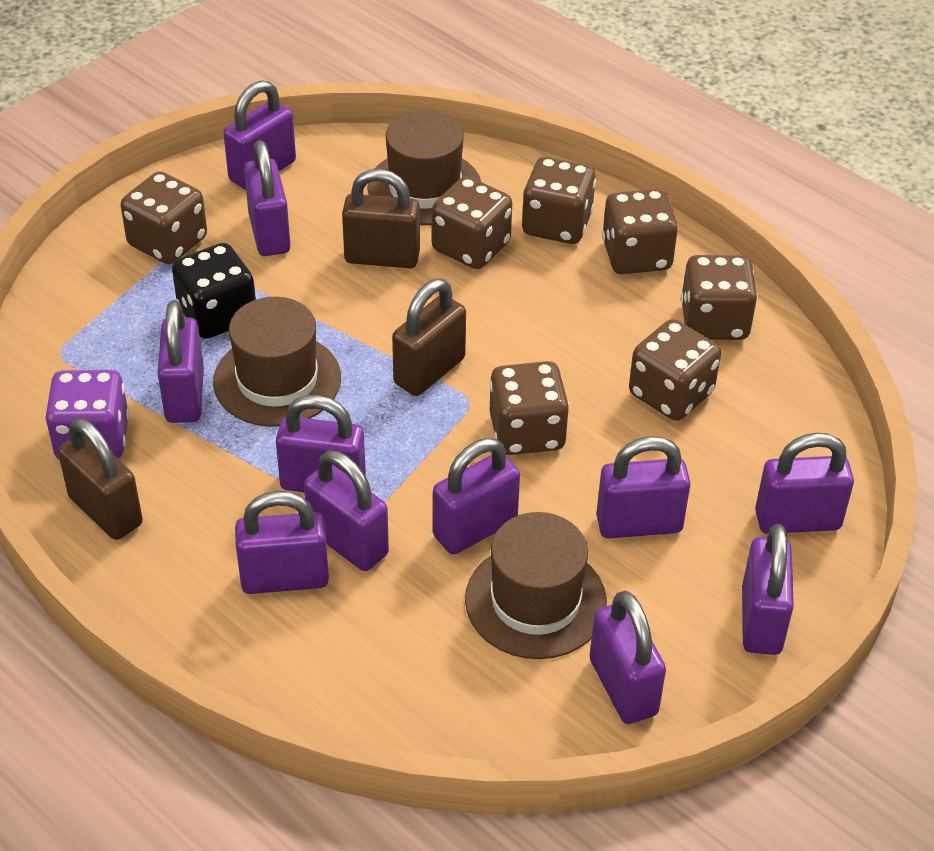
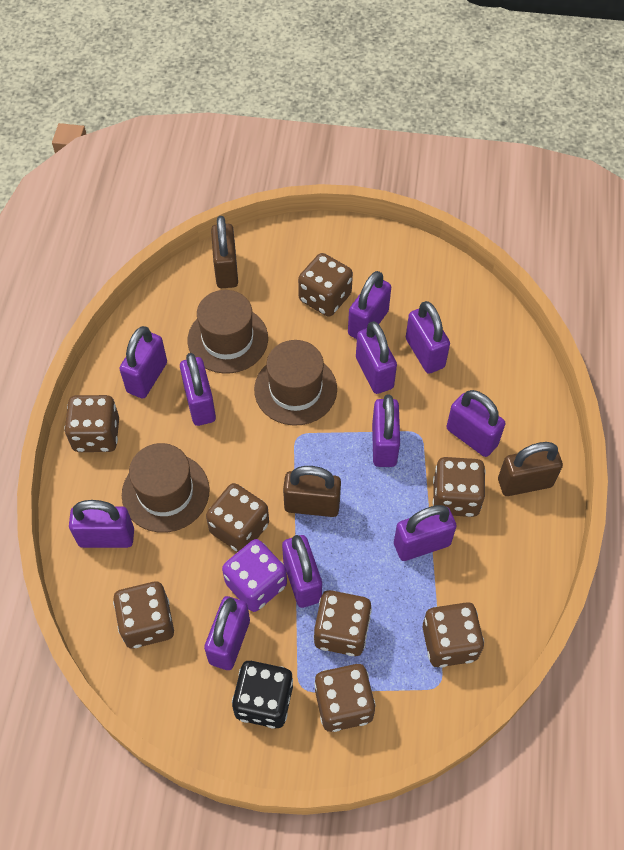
brown dice: 7 -> 8

